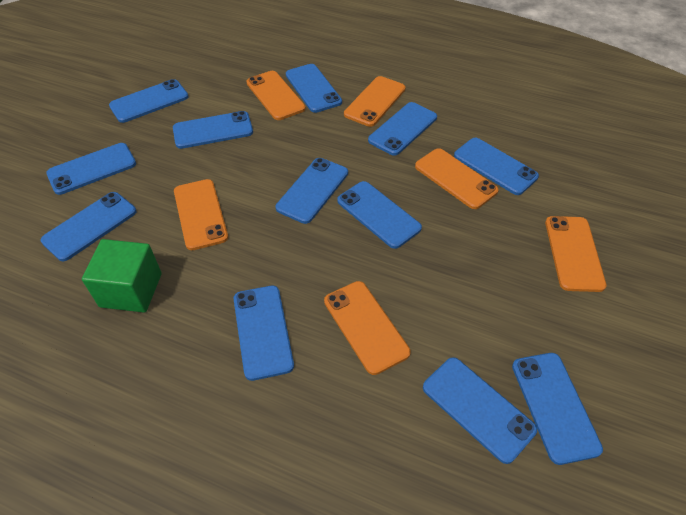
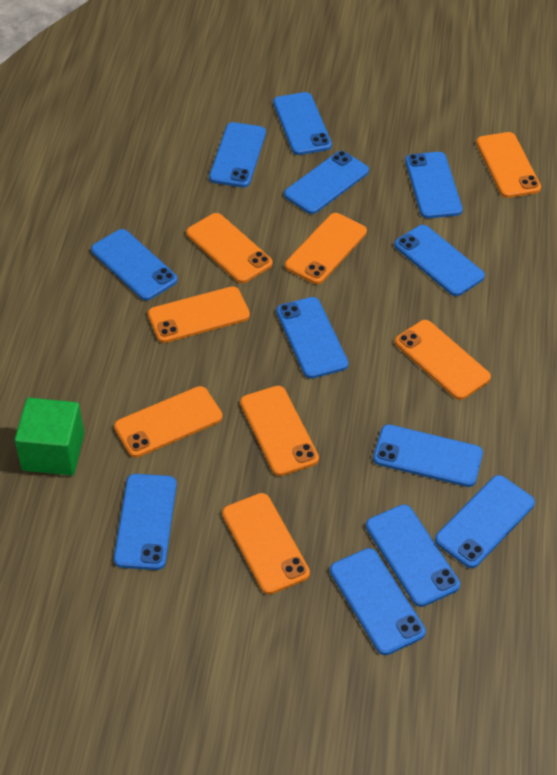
orange phone: 6 -> 8

